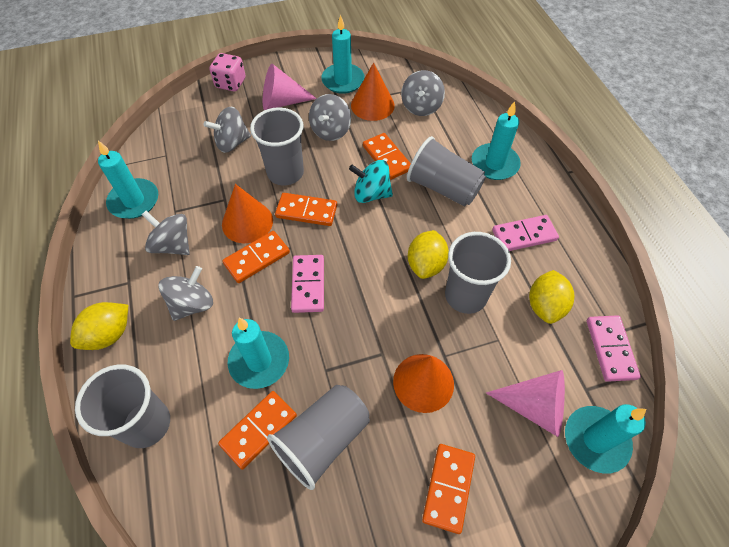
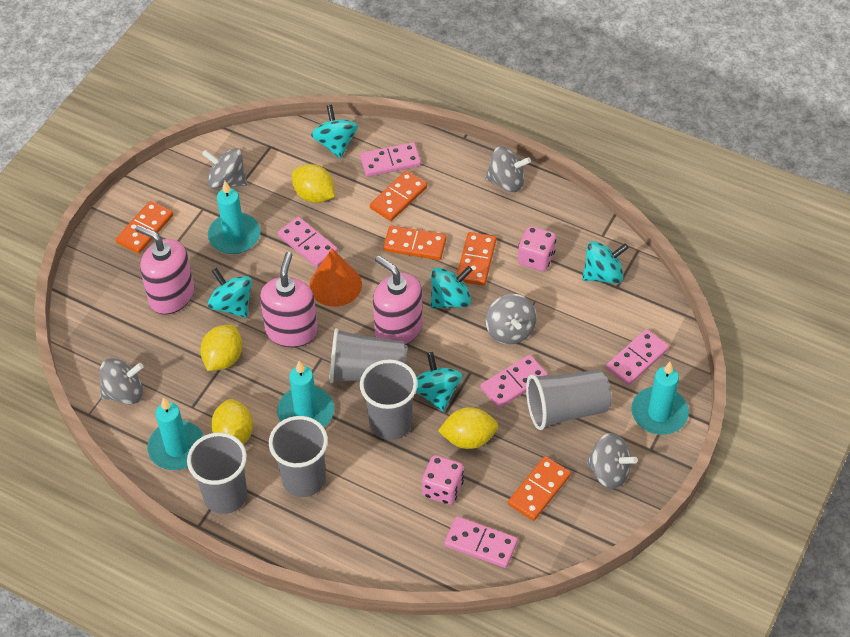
orange cone: 3 -> 1
pink cone: 2 -> 0
pink dice: 1 -> 2
pink domino: 3 -> 5
pink soap dispenser: 0 -> 3
turquoise candle: 5 -> 4
turquoise spinning top: 1 -> 5
yellow lemon: 3 -> 4

